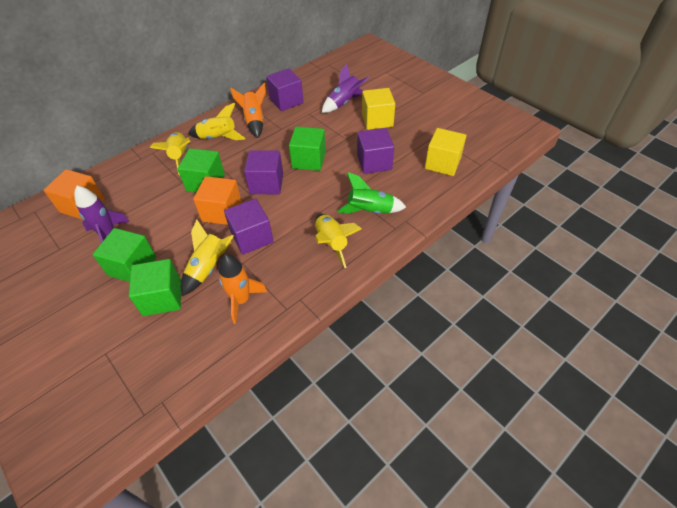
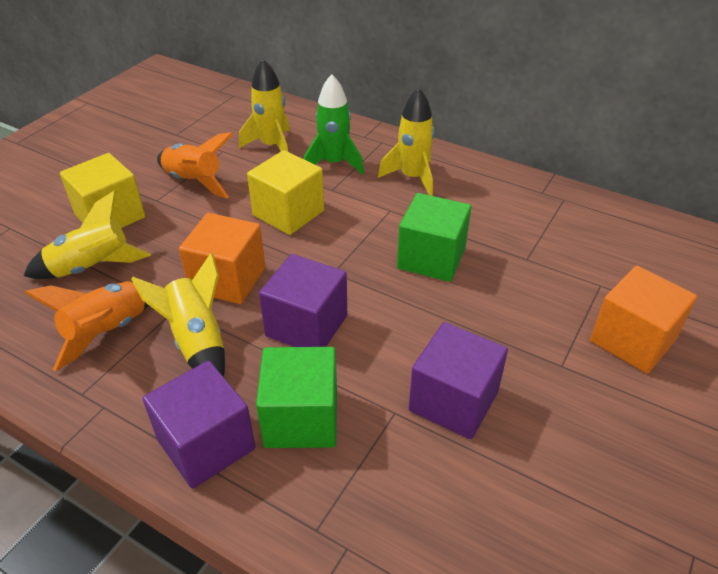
green cube: 4 -> 2
purple cube: 4 -> 3
purple rocket: 2 -> 0

